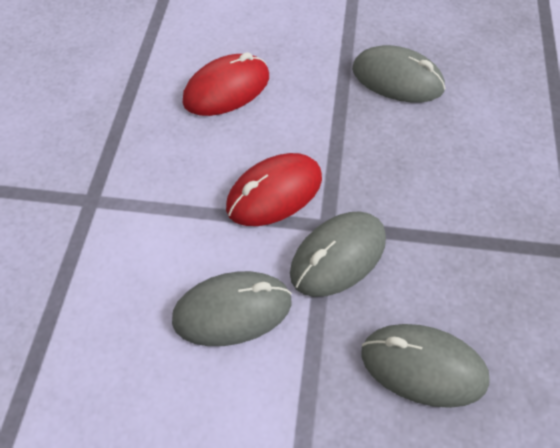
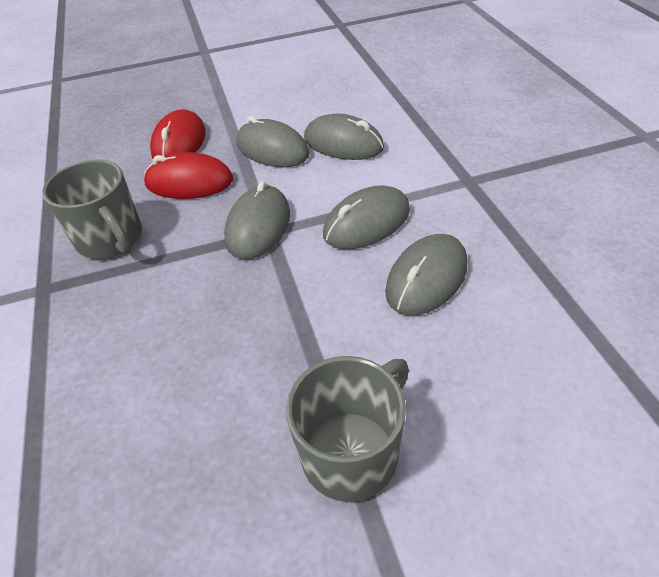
grey mouse: 4 -> 5
grey mug: 0 -> 2

